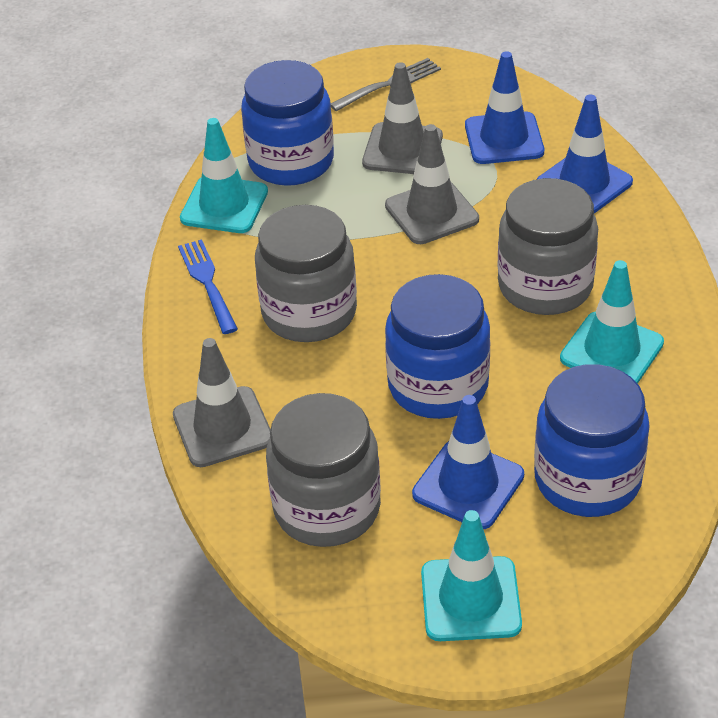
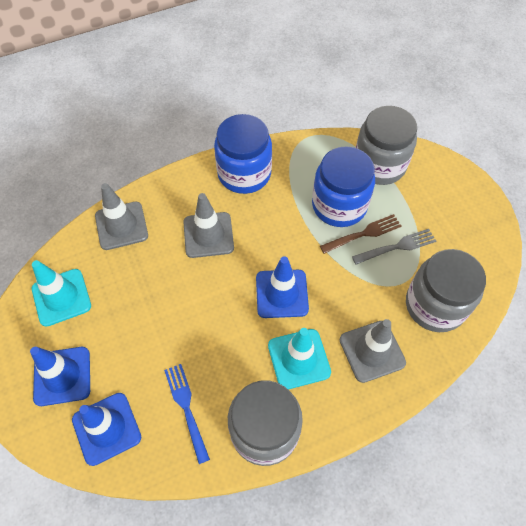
blue jar: 3 -> 2
brown fork: 0 -> 1
turquoise traffic cone: 3 -> 2

